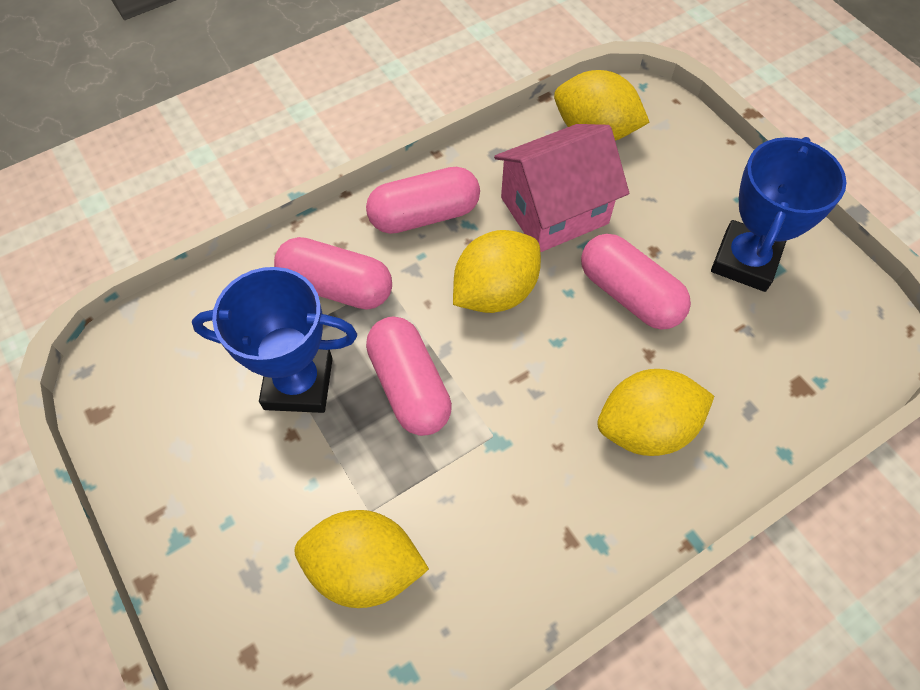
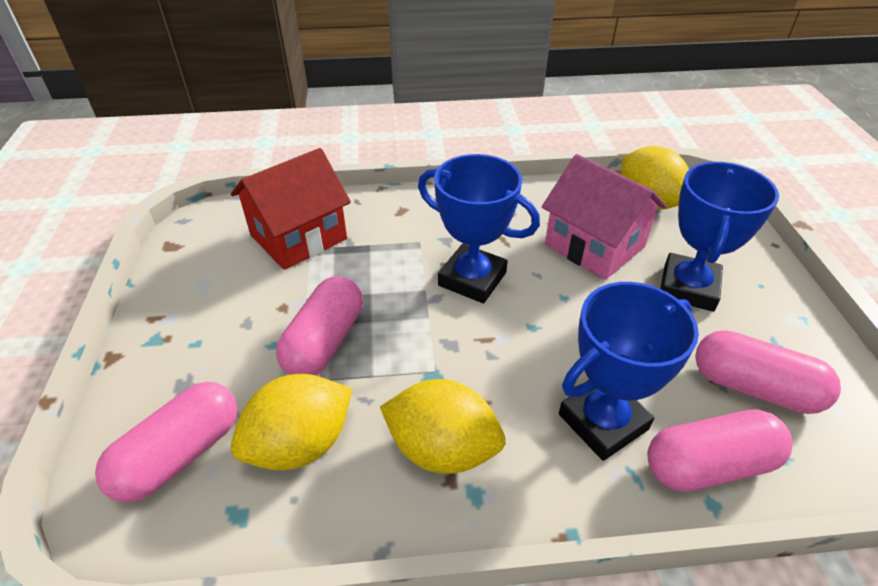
blue trophy: 2 -> 3
red house: 0 -> 1
yellow lemon: 4 -> 3

